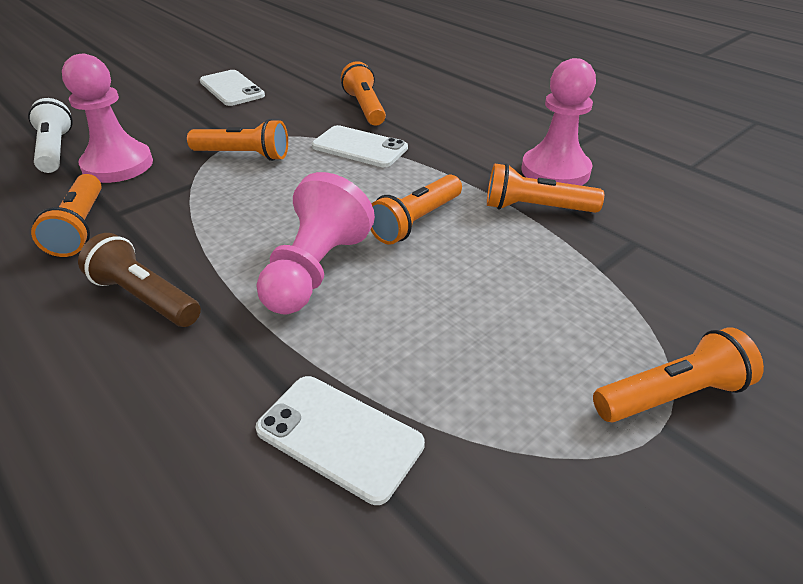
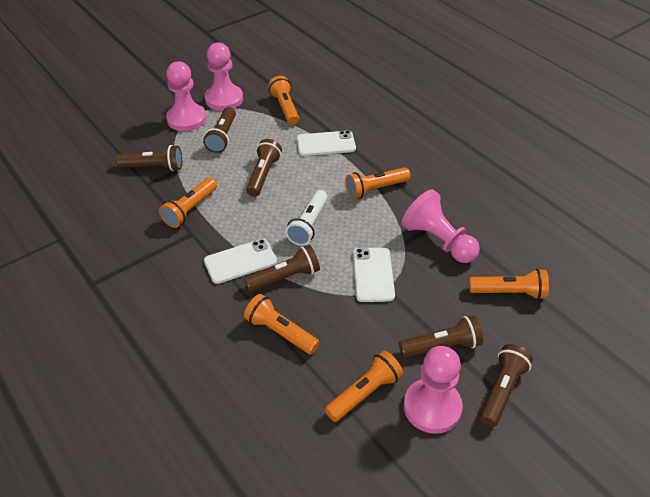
brown flashlight: 1 -> 6
pink pawn: 3 -> 4

